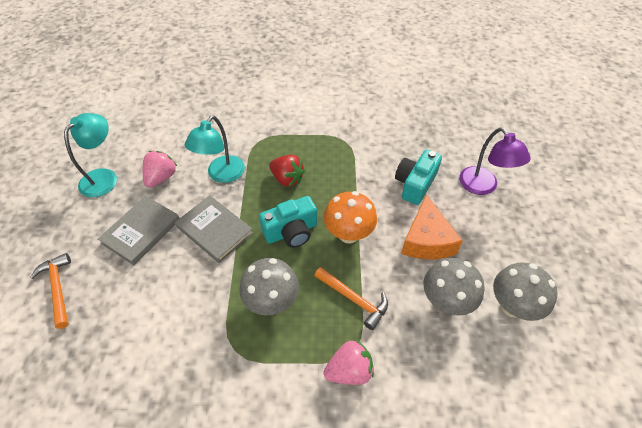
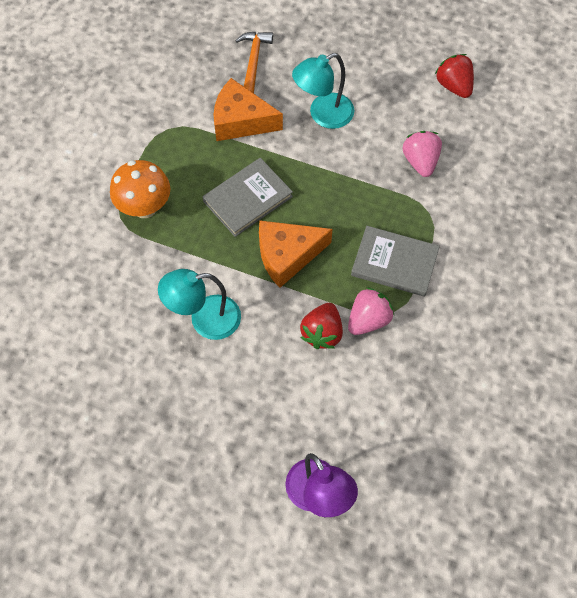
grey mushroom: 3 -> 0
orange cheese: 1 -> 2
orange hammer: 2 -> 1
red strawberry: 1 -> 2
turquoise camera: 2 -> 0

